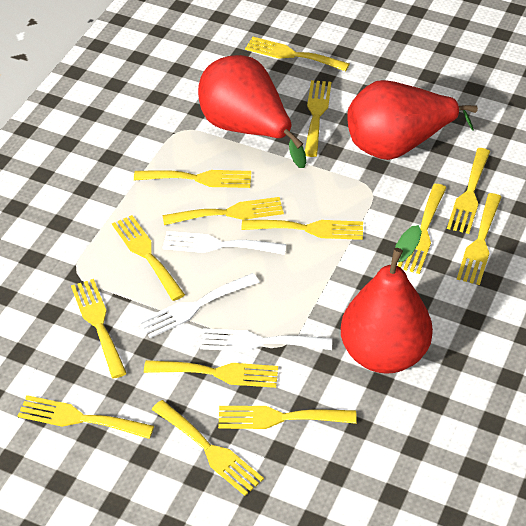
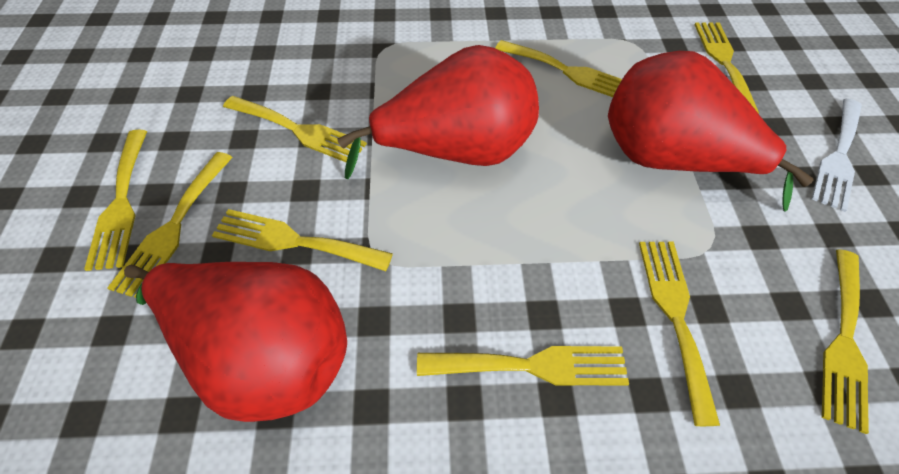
white fork: 3 -> 1
yellow fork: 14 -> 9

